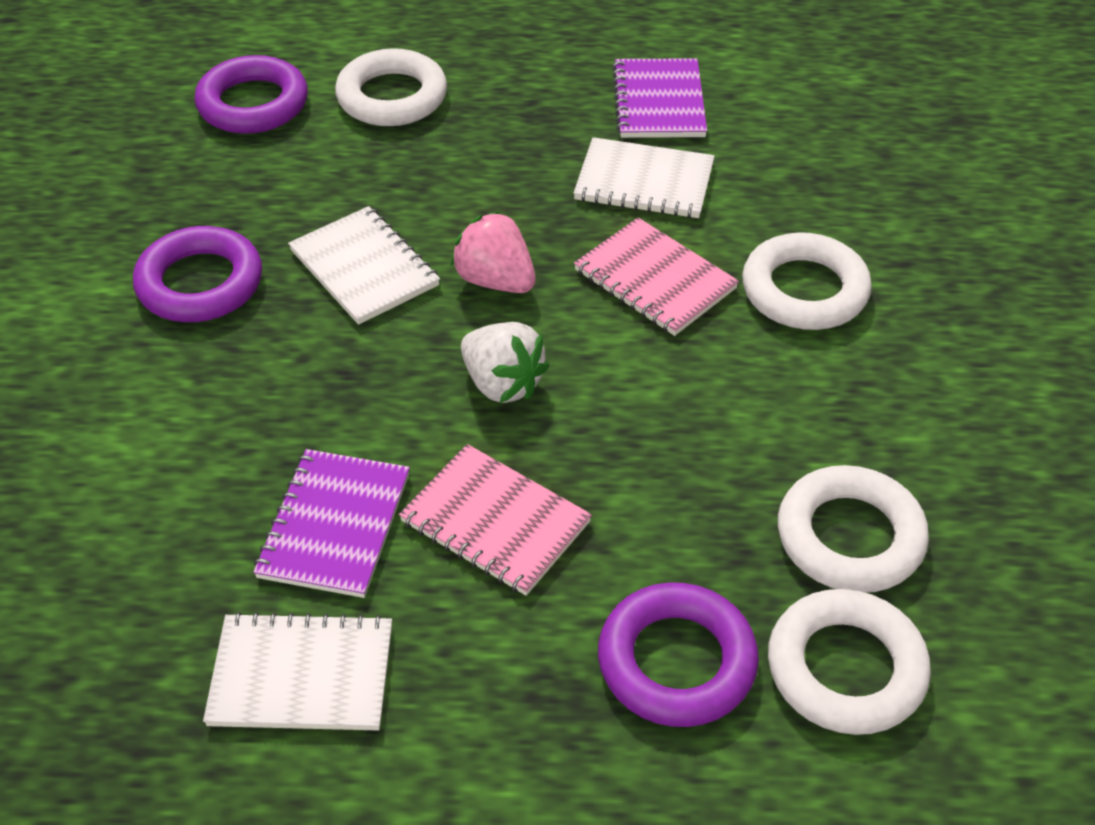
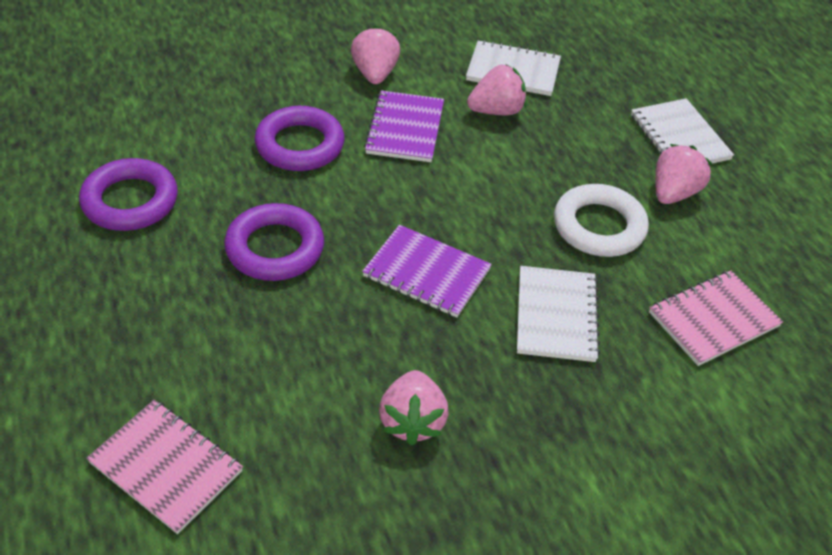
pink strawberry: 1 -> 4
white ring: 4 -> 1
white strawberry: 1 -> 0

